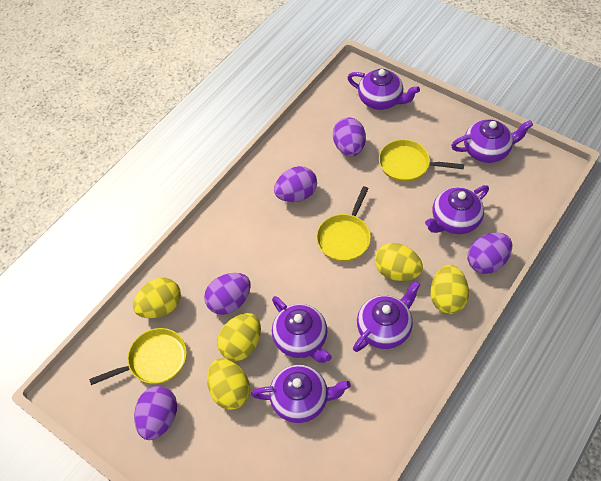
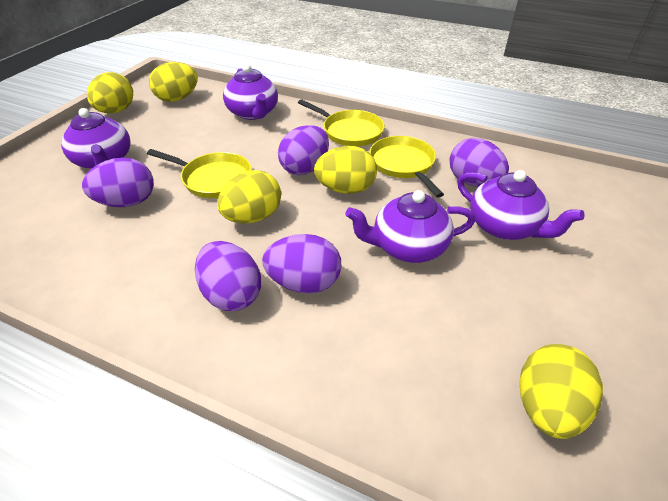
purple teapot: 6 -> 4

